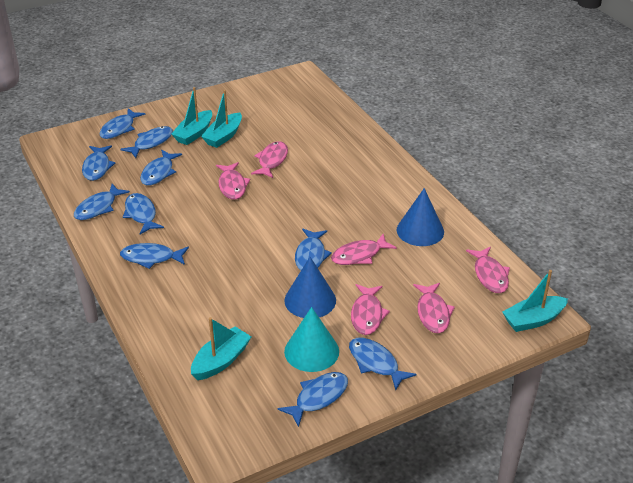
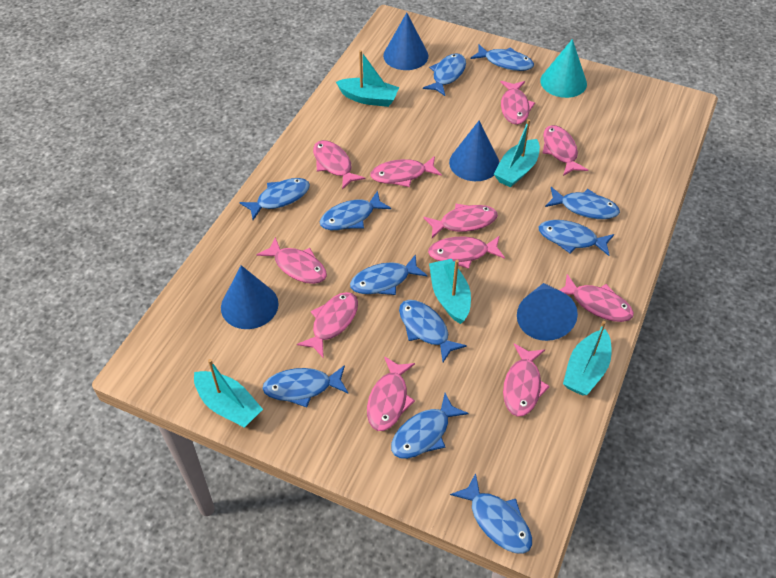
blue cone: 2 -> 4
blue fish: 10 -> 11
pink fish: 6 -> 11
turquoise boat: 4 -> 5

